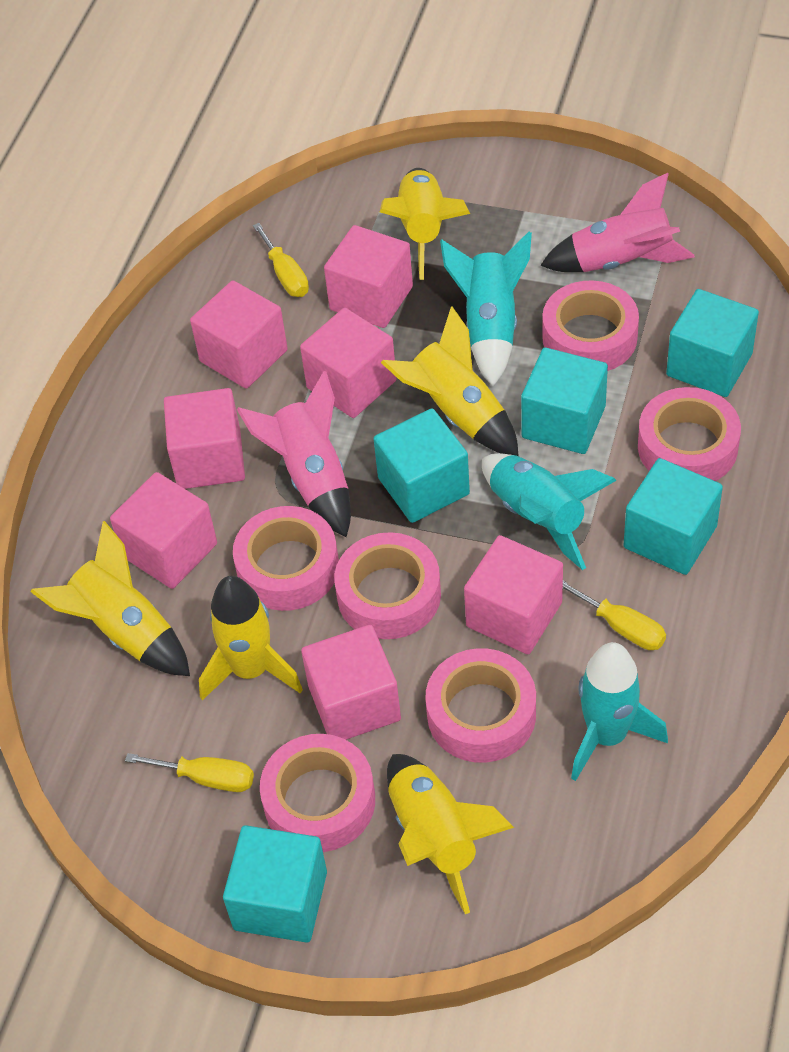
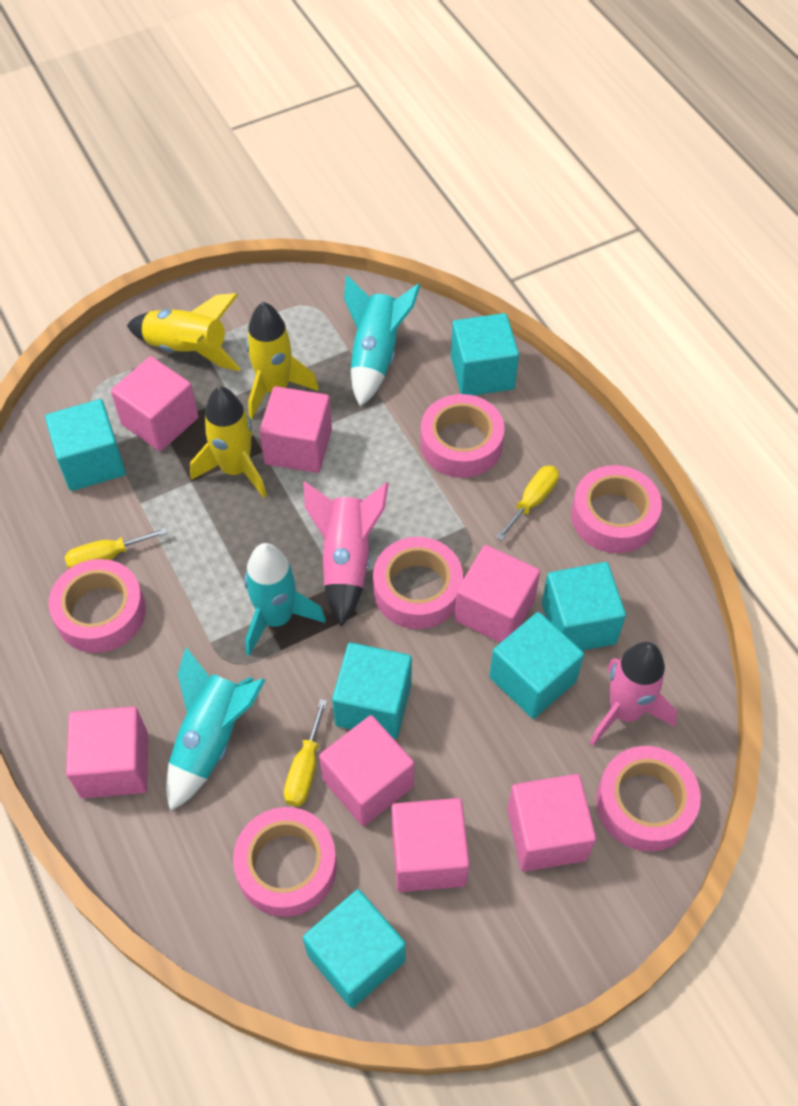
turquoise cube: 5 -> 6
yellow rocket: 5 -> 3

